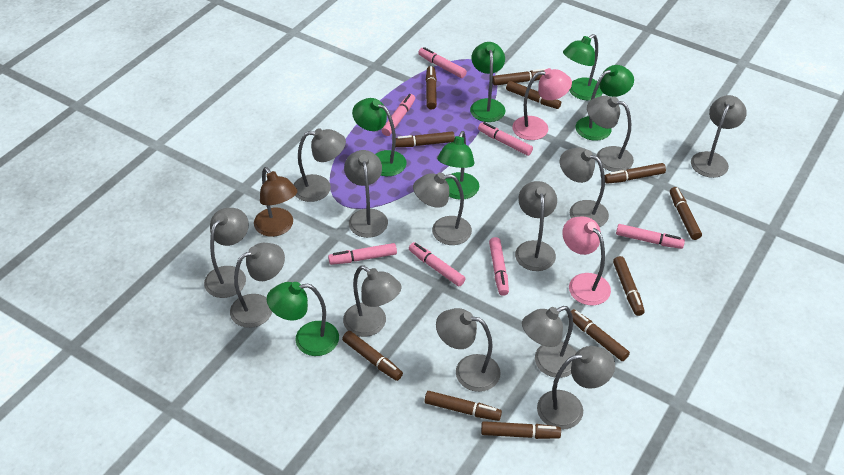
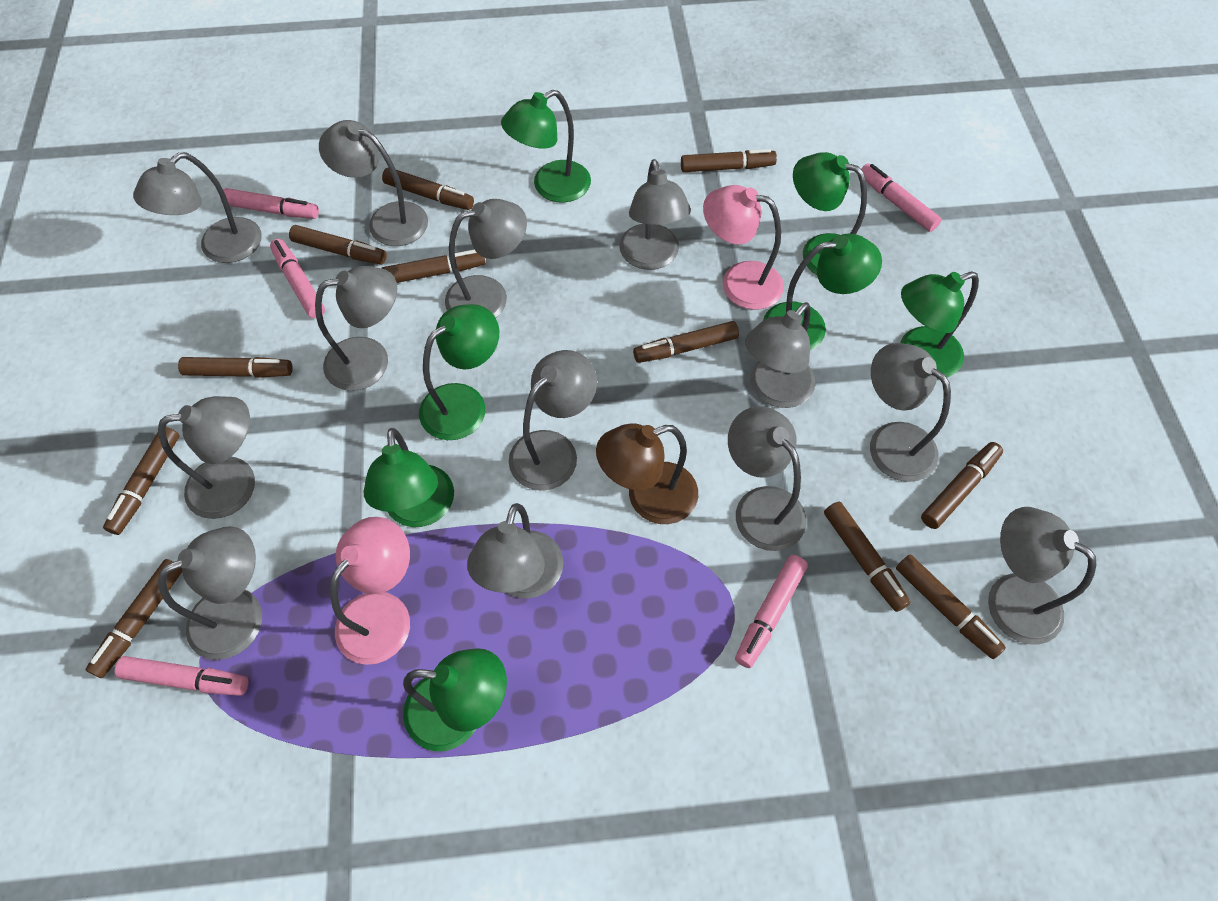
green lamp: 6 -> 7
pink marker: 7 -> 5

